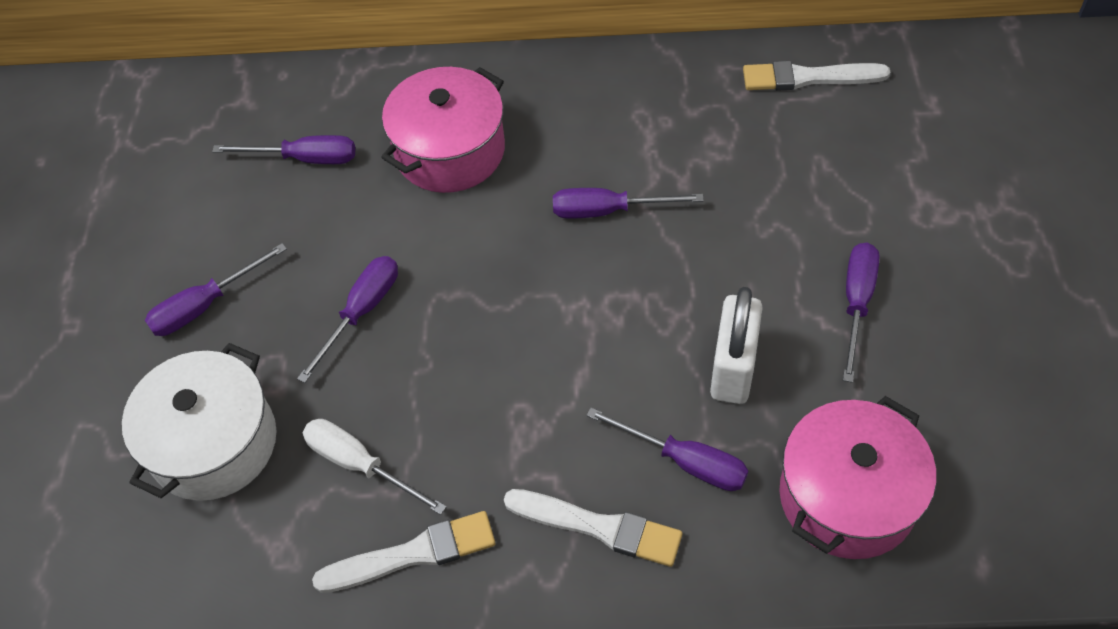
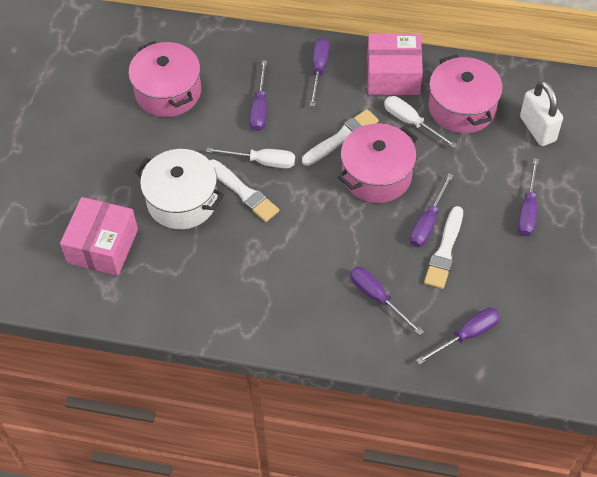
pink box: 0 -> 2
pink pot: 2 -> 3
white screwdriver: 1 -> 2

